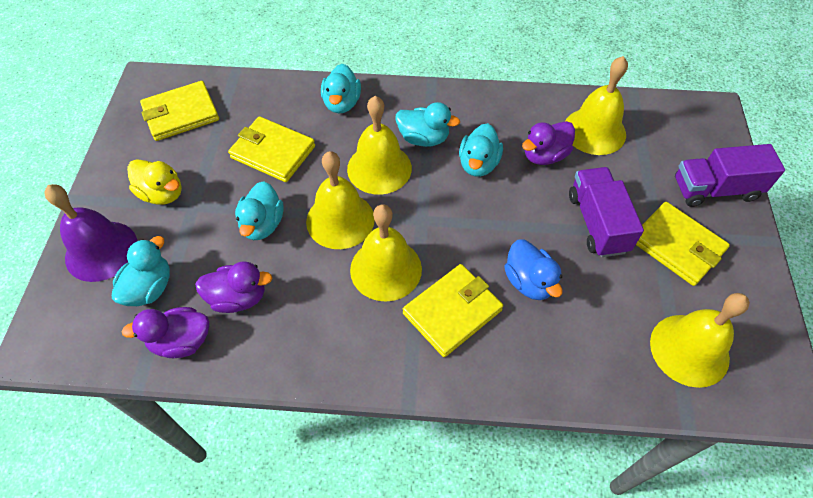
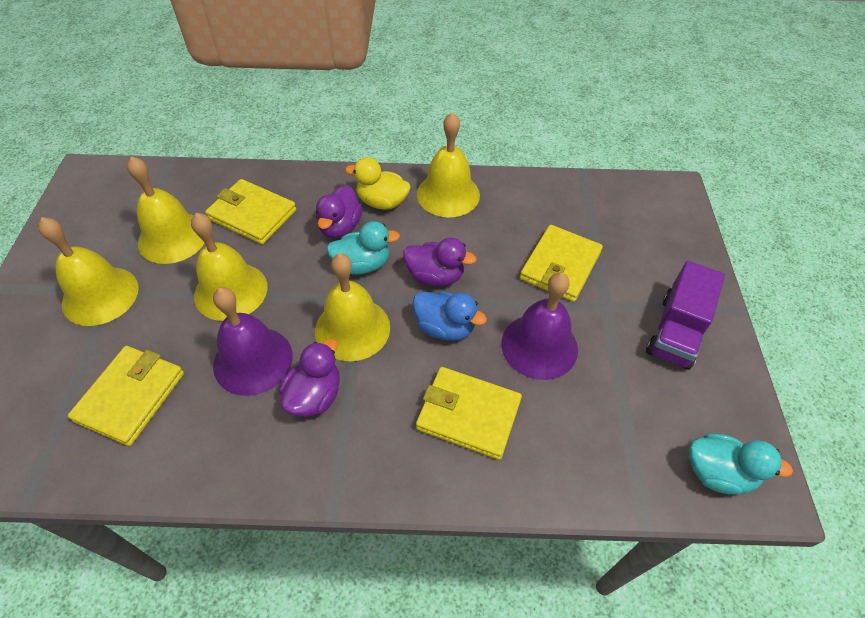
purple bell: 1 -> 2
purple truck: 2 -> 1
turquoise duck: 5 -> 2

